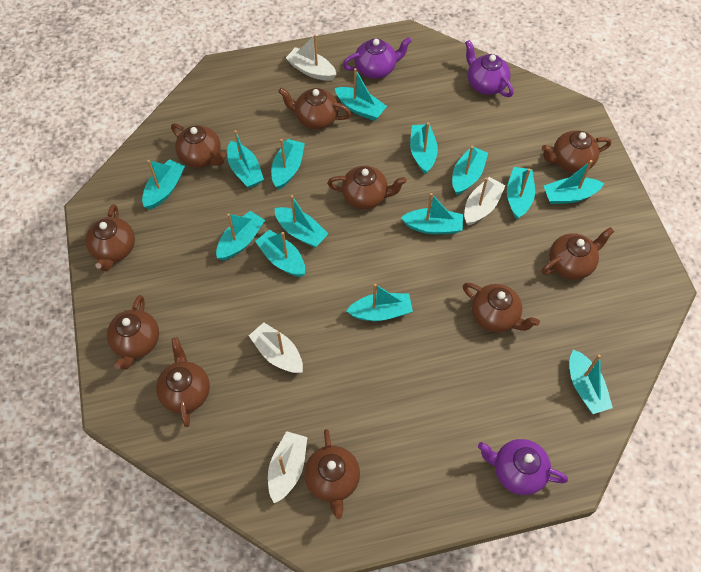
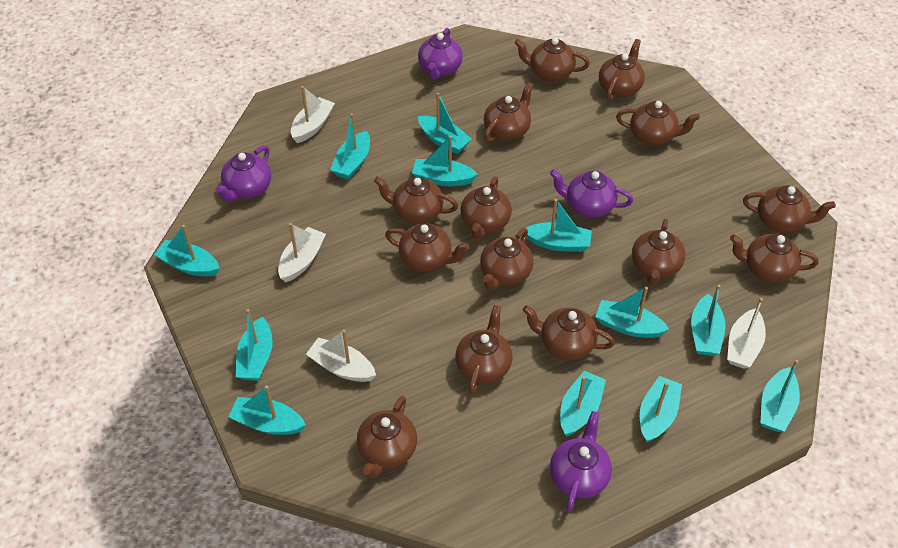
brown teapot: 10 -> 14
purple teapot: 3 -> 4
turquoise boat: 14 -> 12

